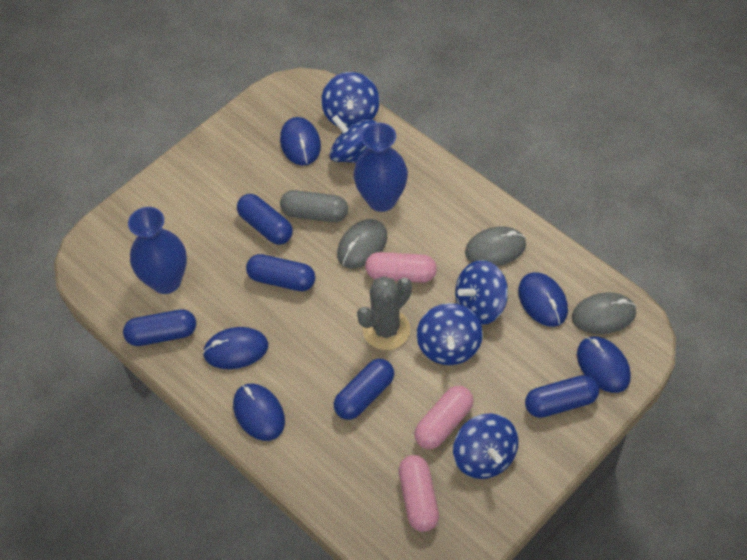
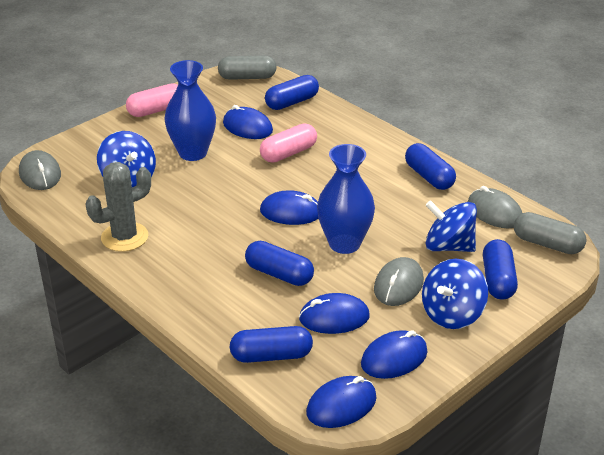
blue spinning top: 5 -> 3
grey capsule: 1 -> 2
pink capsule: 3 -> 2

